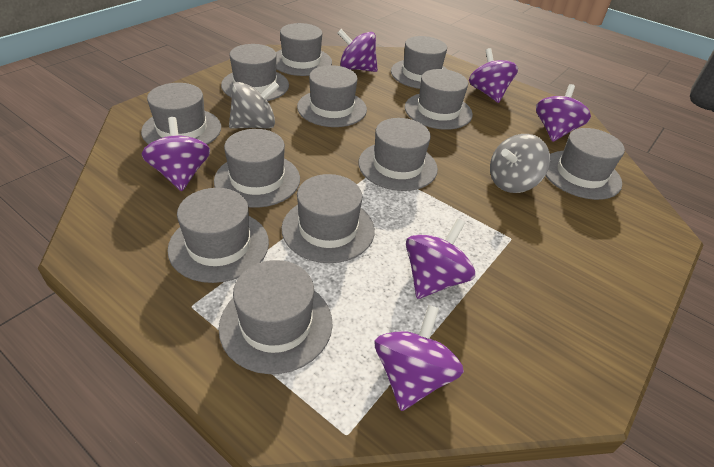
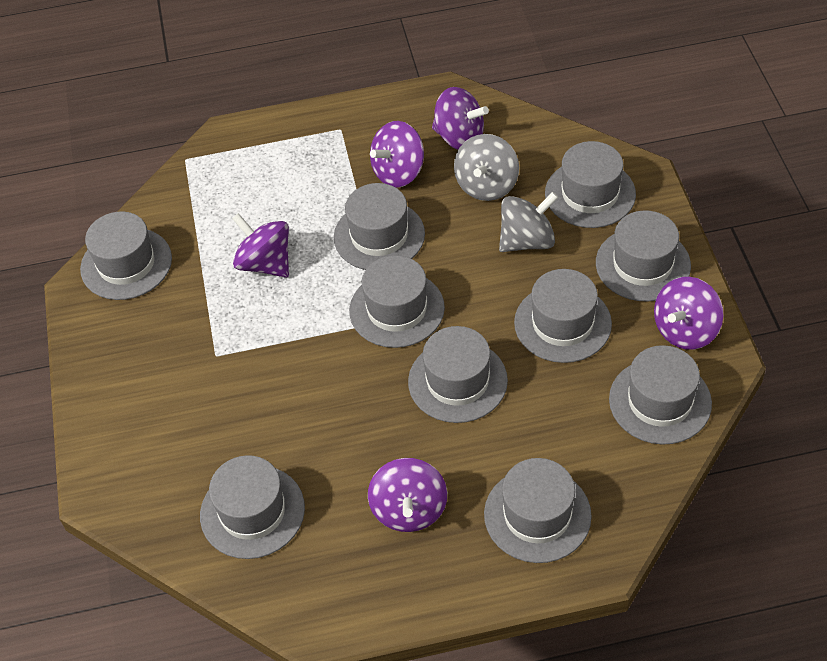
grey hat: 12 -> 10
purple spinning top: 6 -> 5

